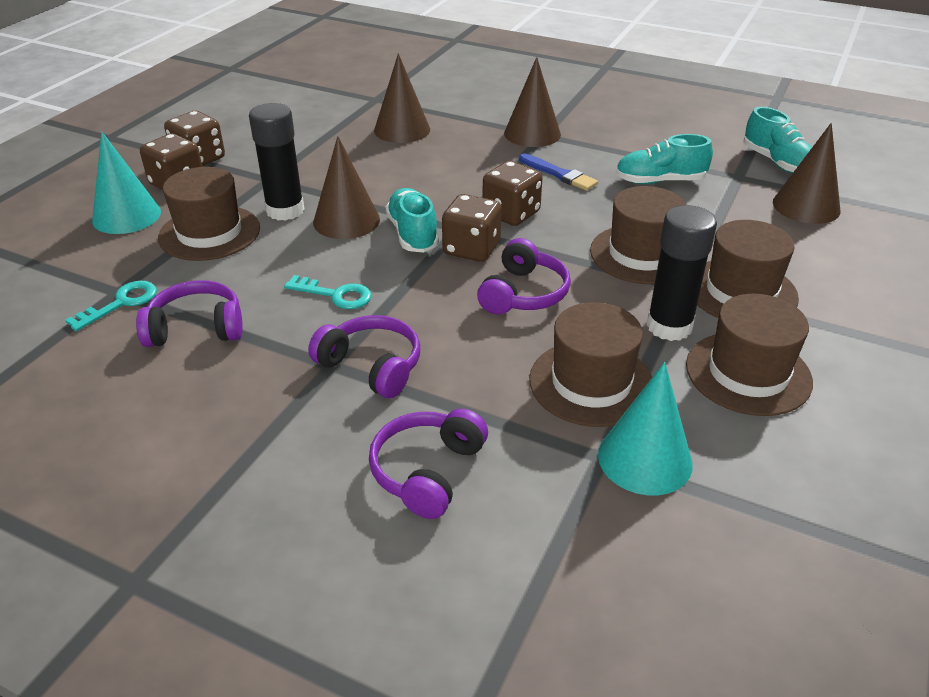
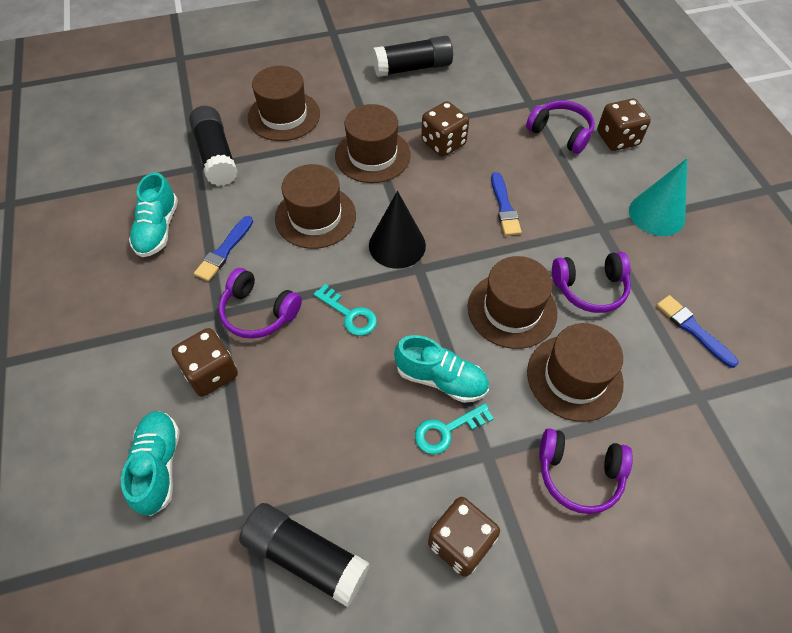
black cone: 0 -> 1
black glue stick: 2 -> 3
blue brush: 1 -> 3
brown cone: 4 -> 0
turquoise cone: 2 -> 1

